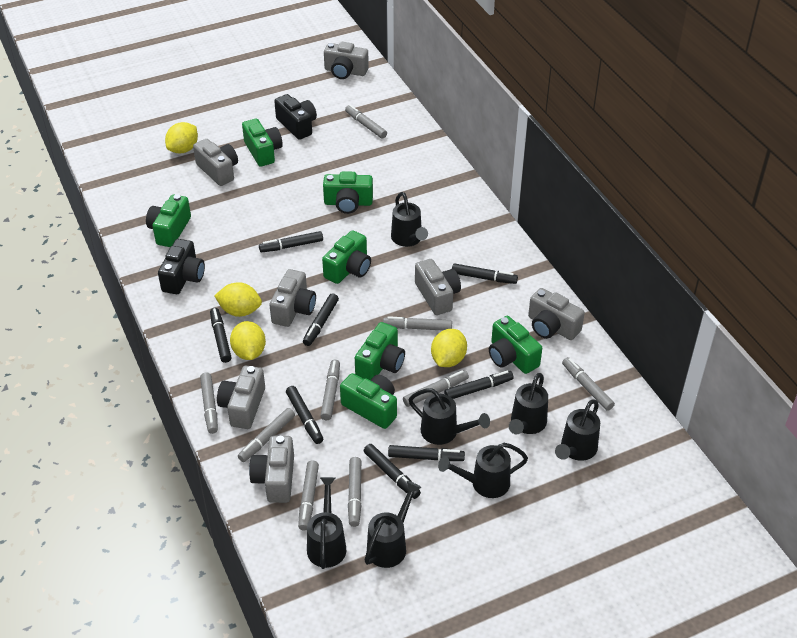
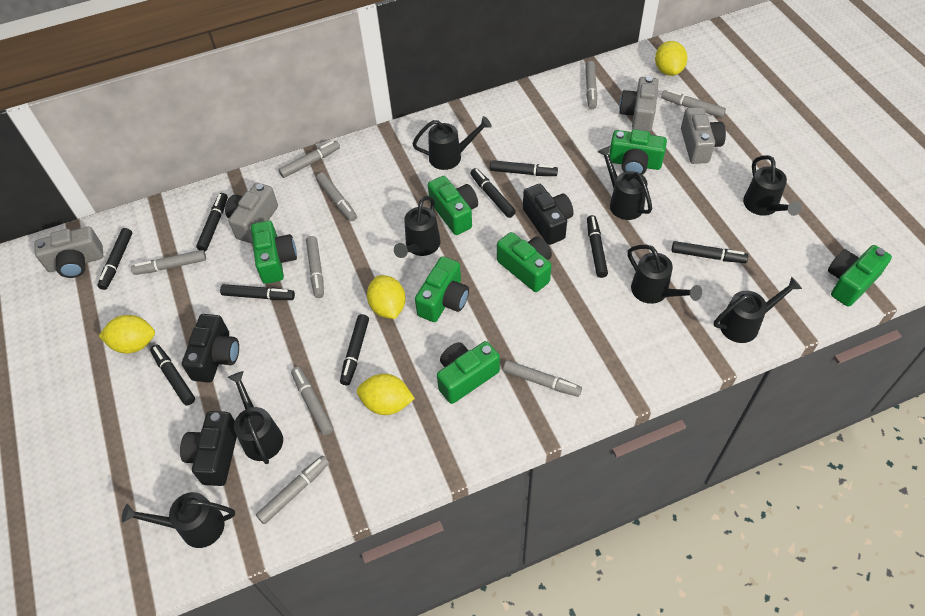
black camera: 2 -> 3
black marker: 8 -> 9
black watering can: 7 -> 8
grey camera: 7 -> 4

